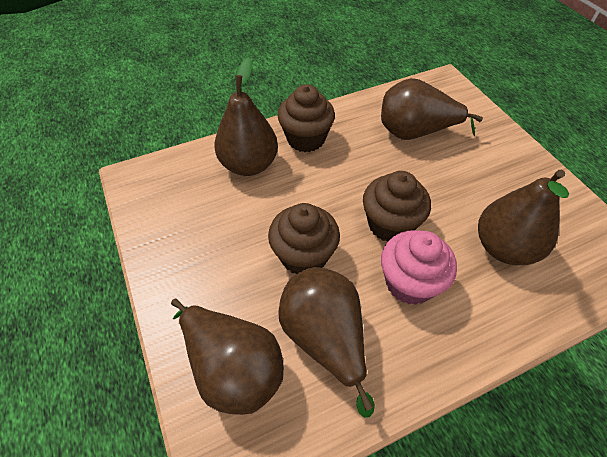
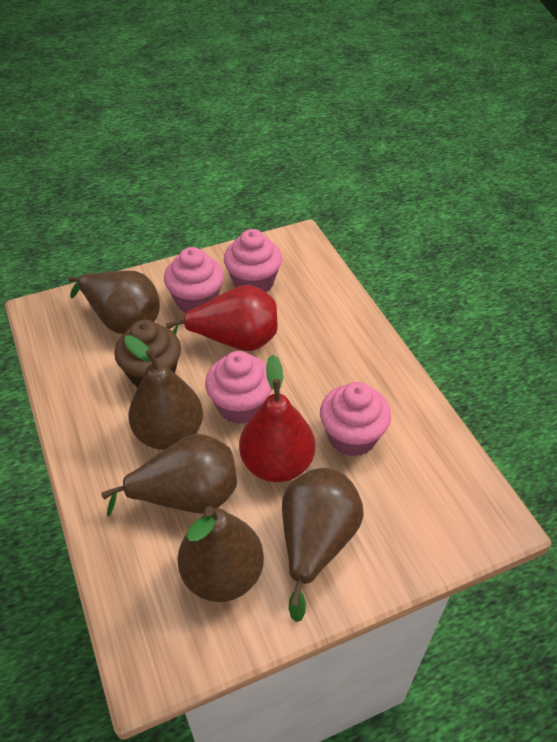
brown cupcake: 3 -> 1
pink cupcake: 1 -> 4
red pear: 0 -> 2

